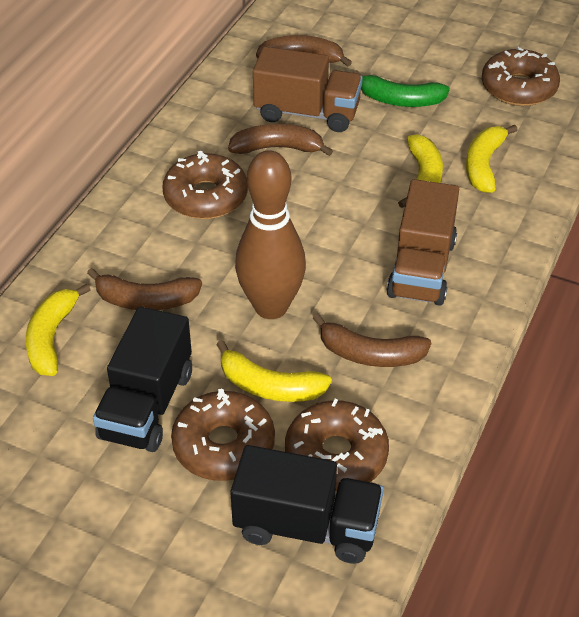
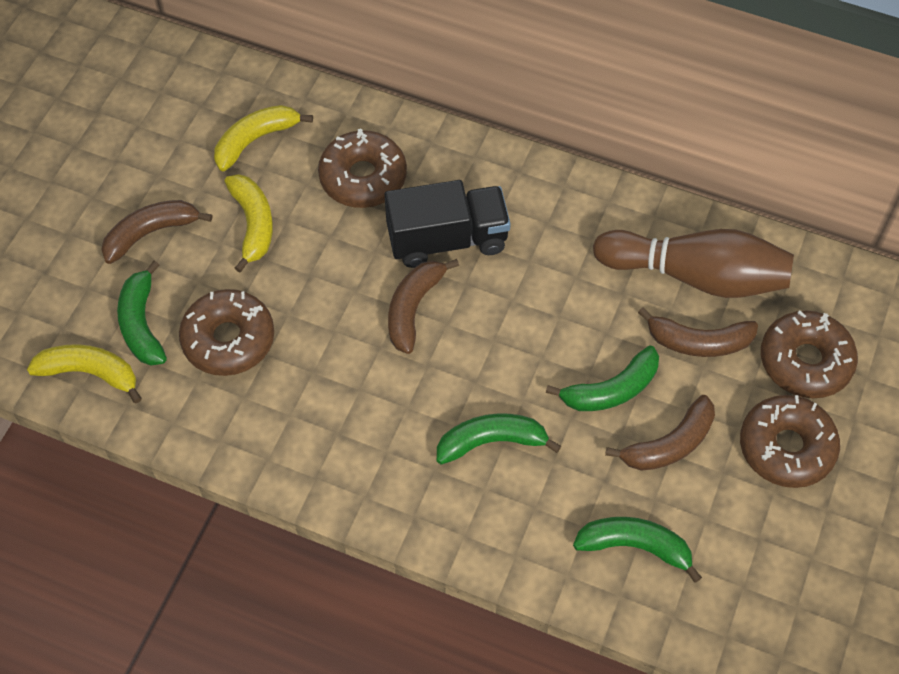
black truck: 2 -> 1
brown truck: 2 -> 0
green banana: 1 -> 4
yellow banana: 4 -> 3

